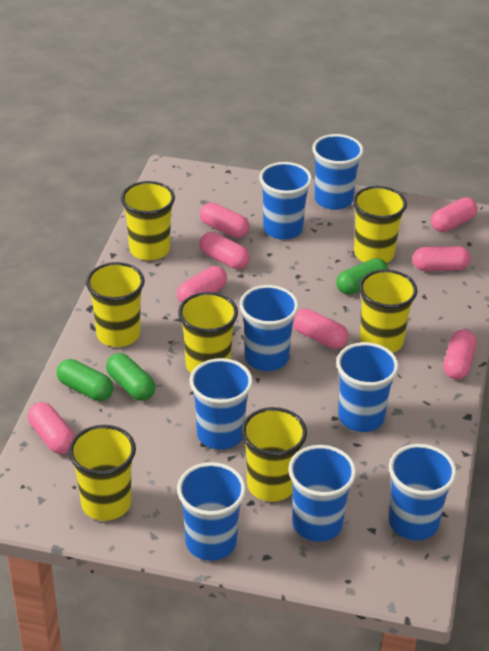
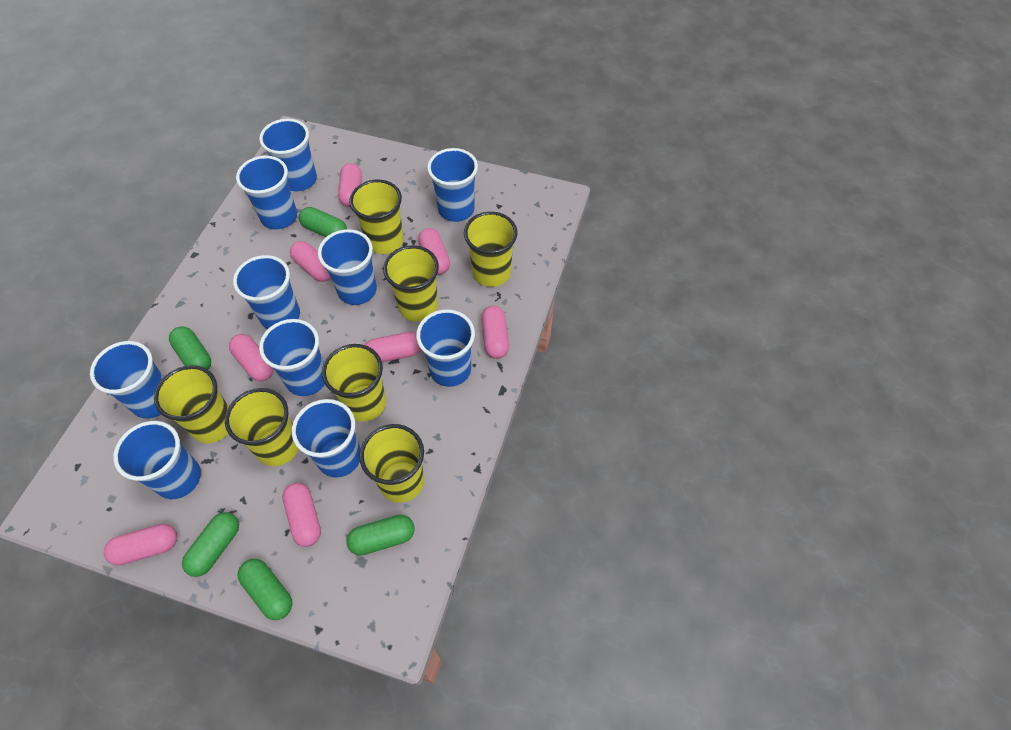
blue cup: 8 -> 10
green capsule: 3 -> 5

